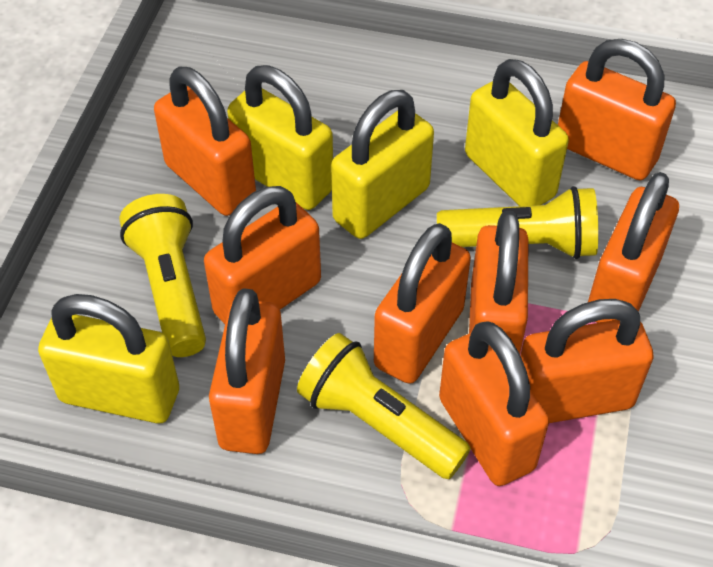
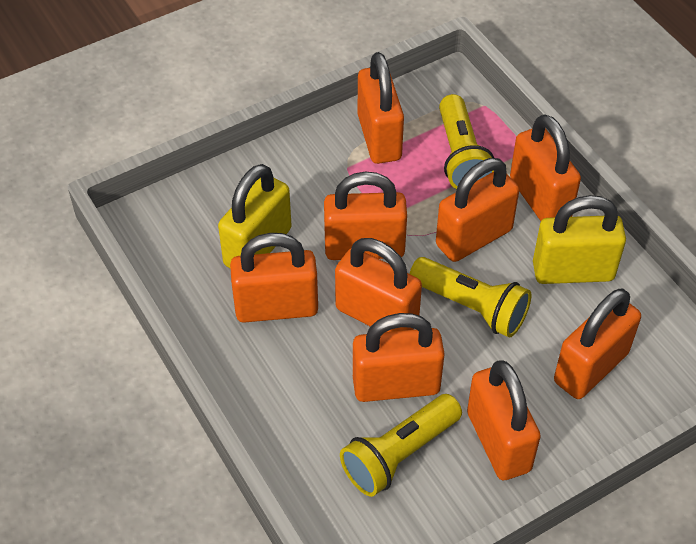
yellow padlock: 4 -> 2

